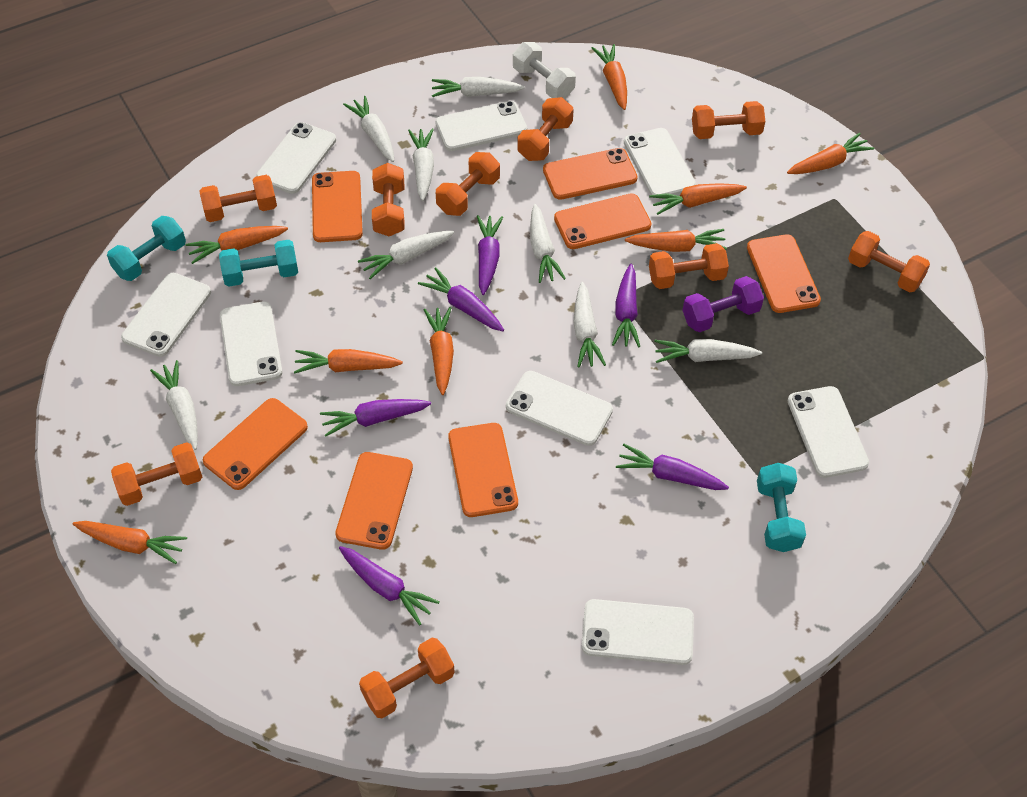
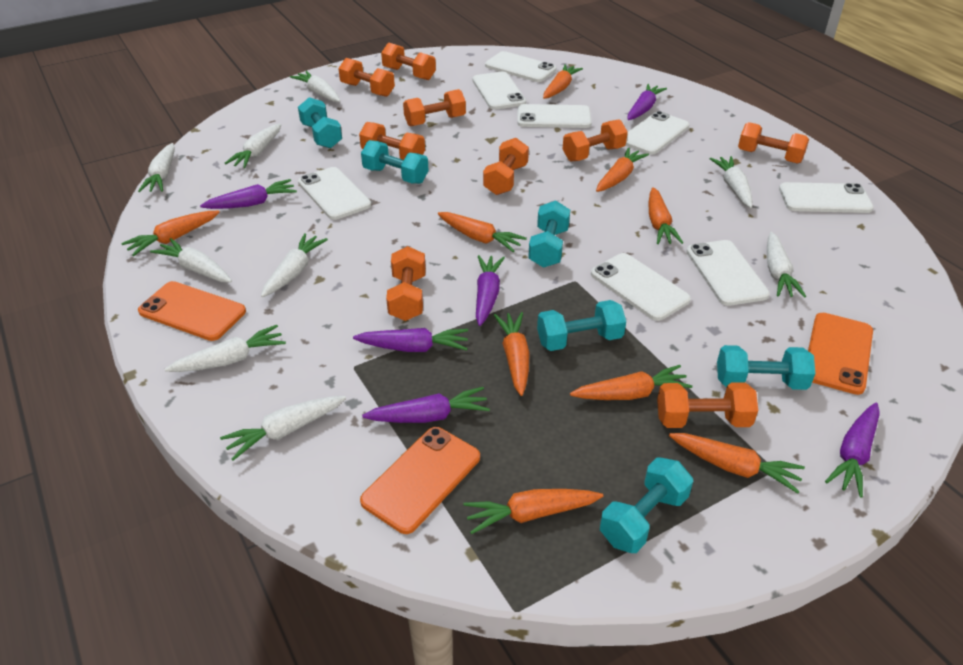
orange carrot: 8 -> 9
orange phone: 7 -> 3
purple dumbbell: 1 -> 0
turquoise dumbbell: 3 -> 6
white carrot: 8 -> 9
white dumbbell: 1 -> 0

